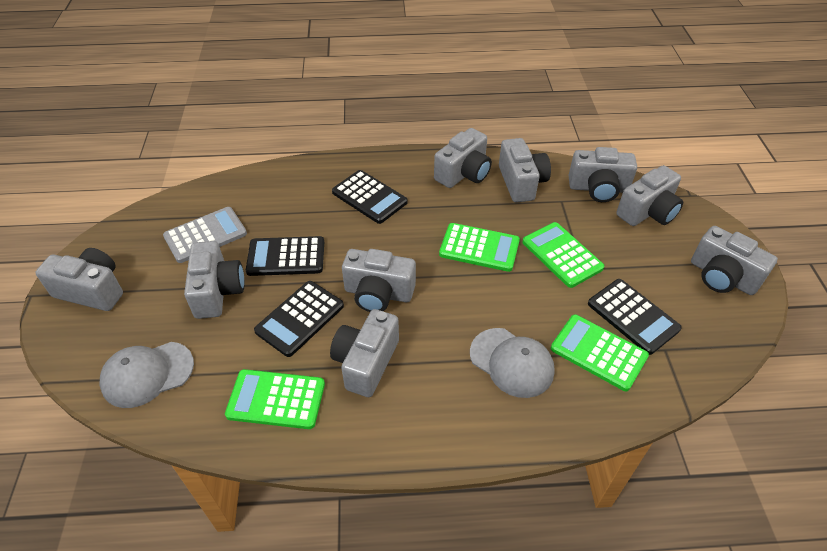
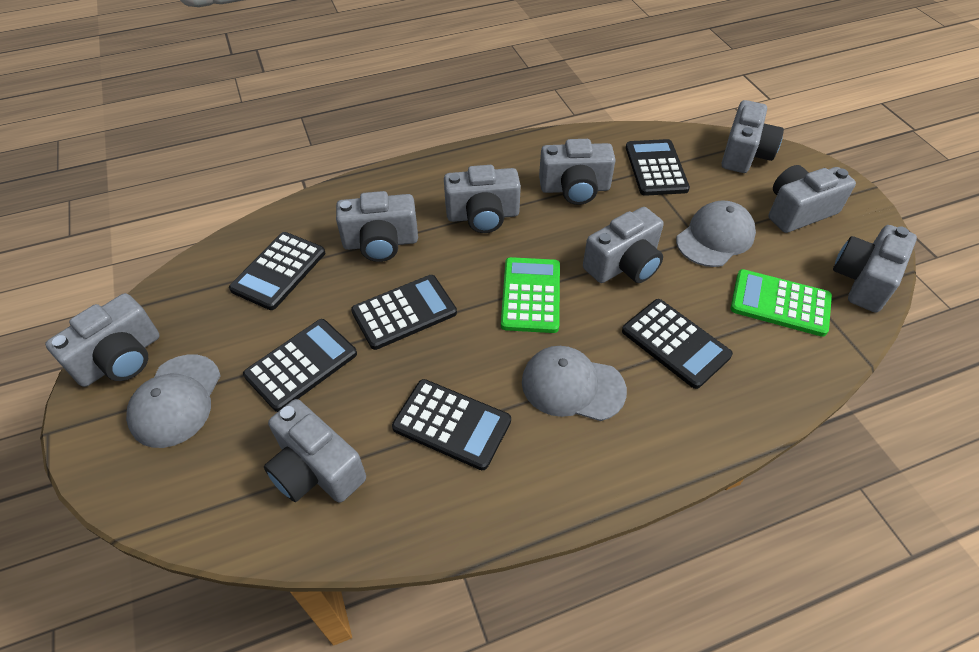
black calculator: 4 -> 6
green calculator: 4 -> 2
grey calculator: 1 -> 0
grey cap: 2 -> 3

